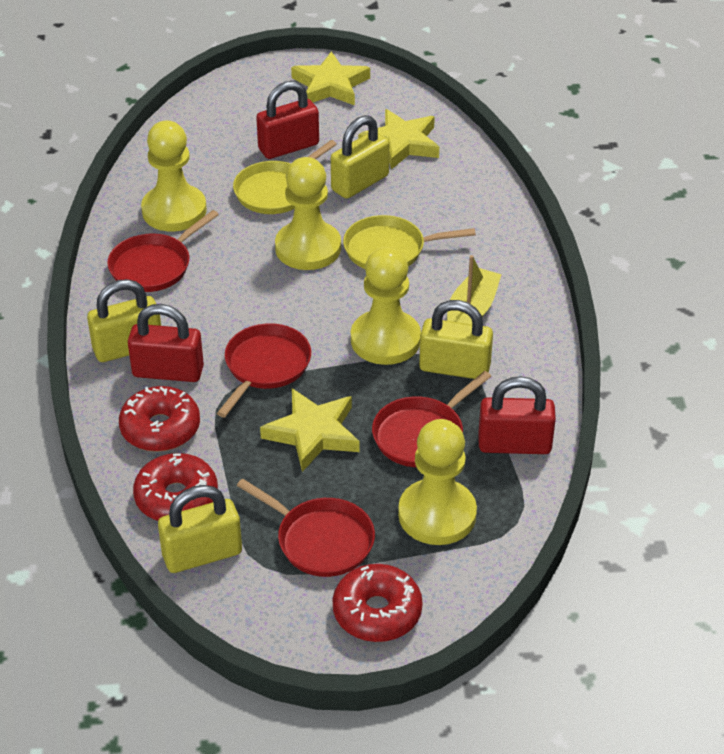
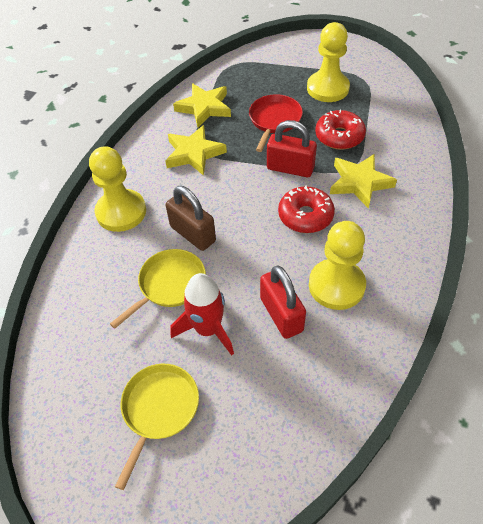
brown padlock: 0 -> 1
red donut: 3 -> 2
red padlock: 3 -> 2
red pan: 4 -> 1
red rocket: 0 -> 1
yellow boat: 1 -> 0
yellow padlock: 4 -> 0
yellow pawn: 4 -> 3

